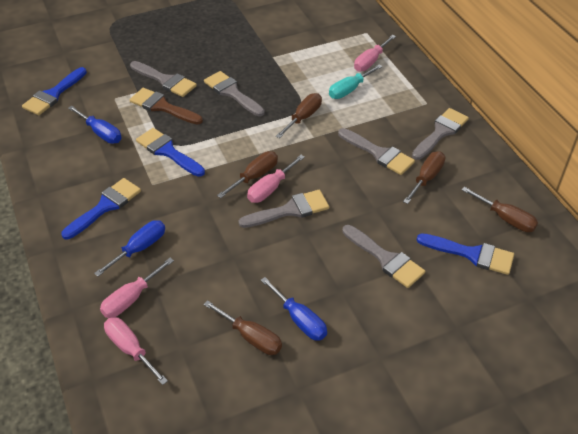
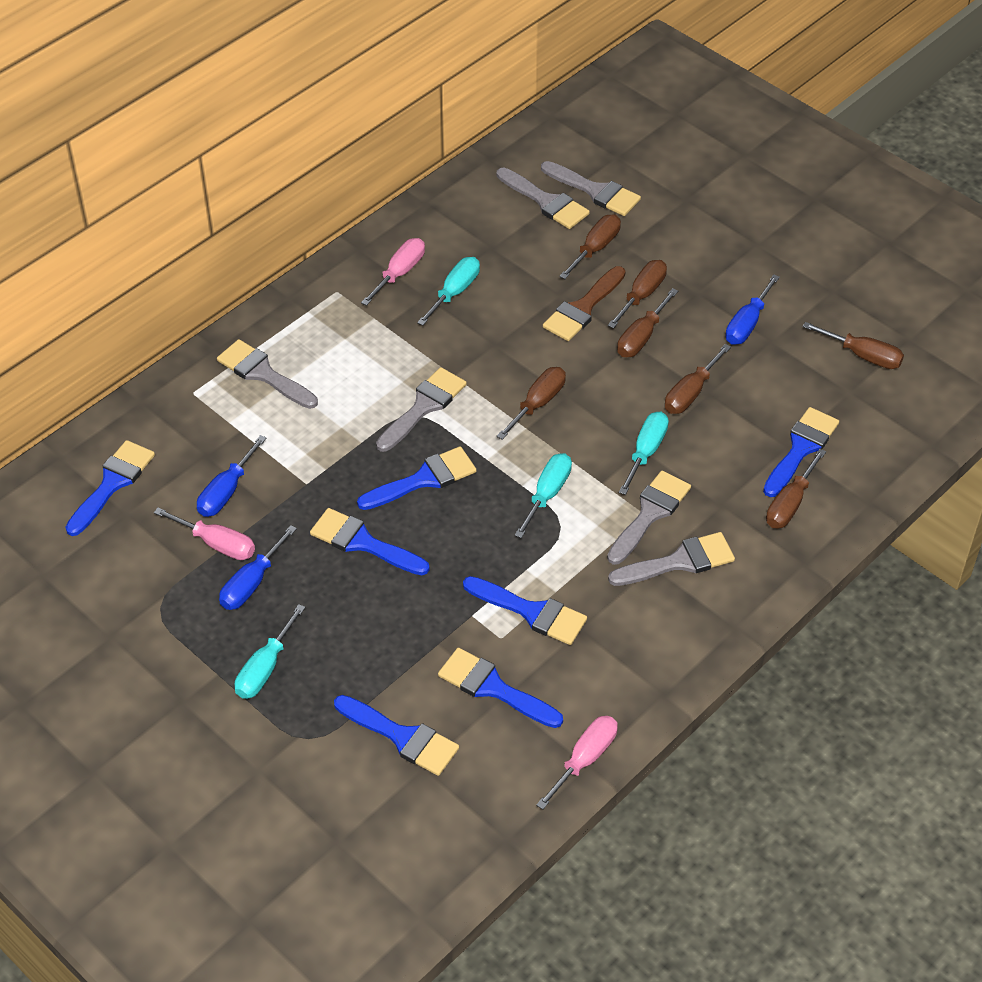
blue brush: 4 -> 7
brown screwdriver: 5 -> 7
pink screwdriver: 4 -> 3
turquoise screwdriver: 1 -> 4

